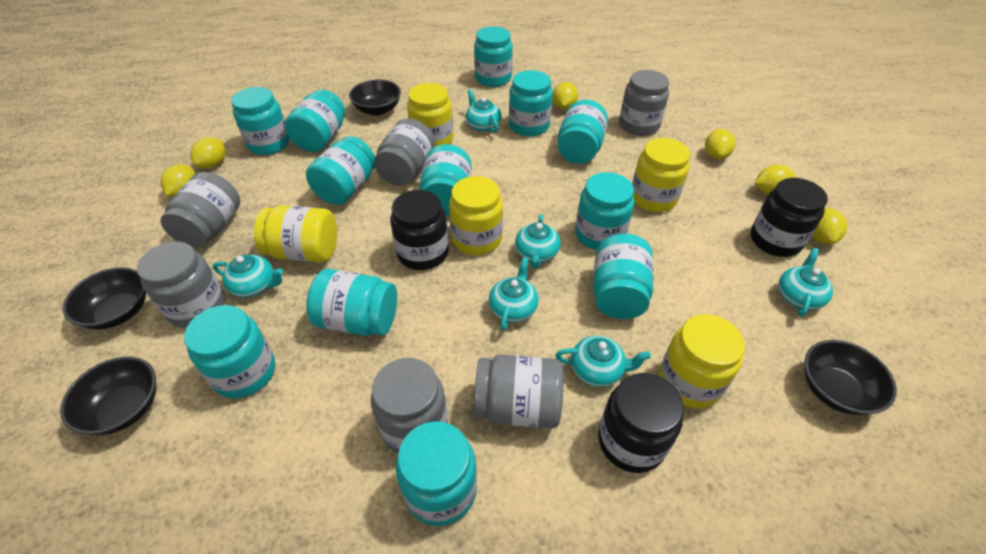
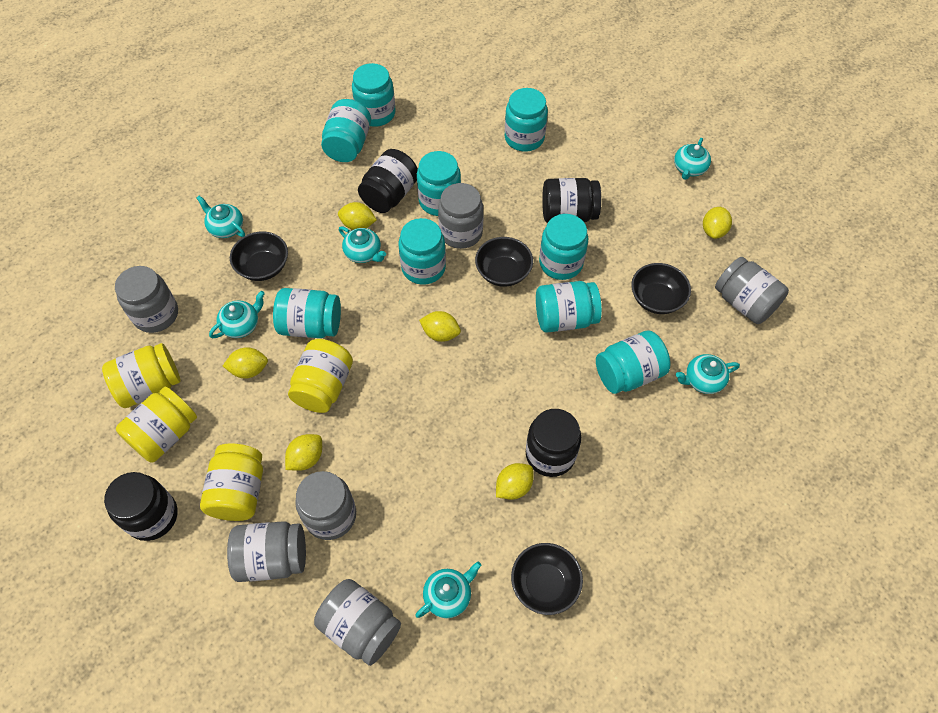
black jar: 3 -> 4
turquoise jar: 12 -> 9
yellow jar: 5 -> 4

